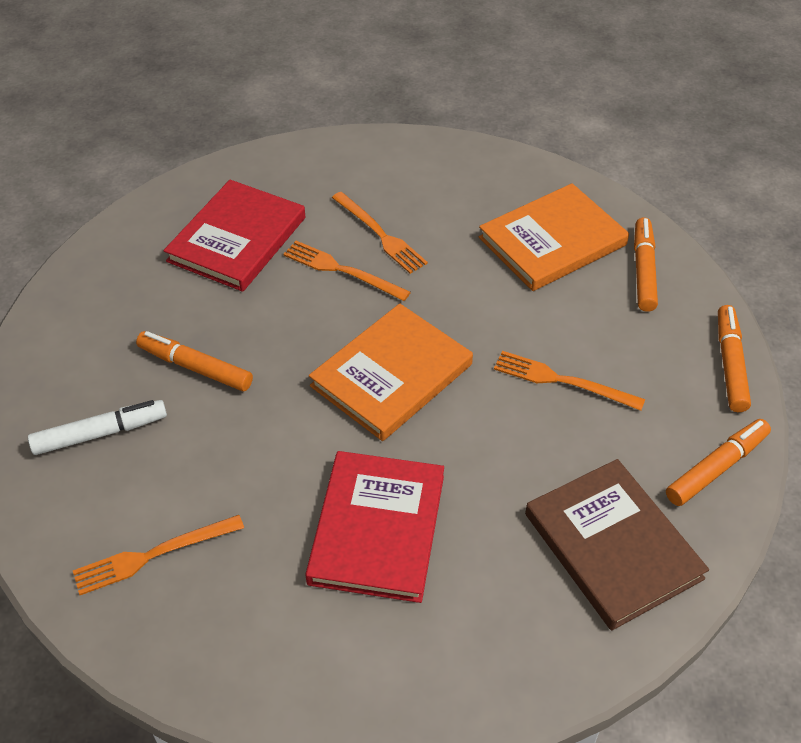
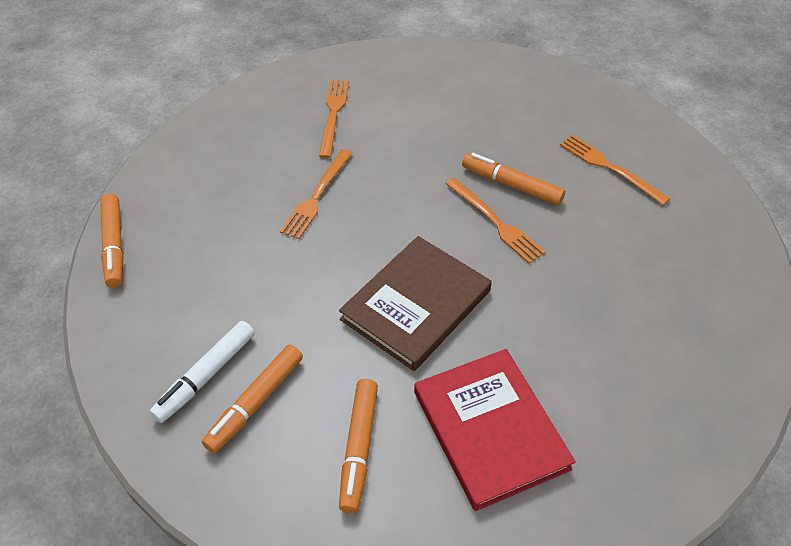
orange book: 2 -> 0
red book: 2 -> 1

